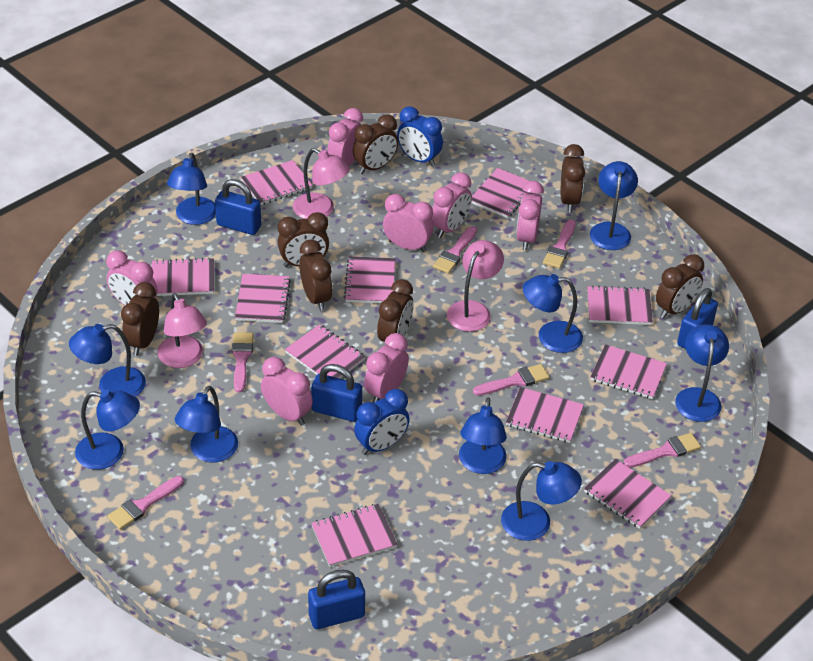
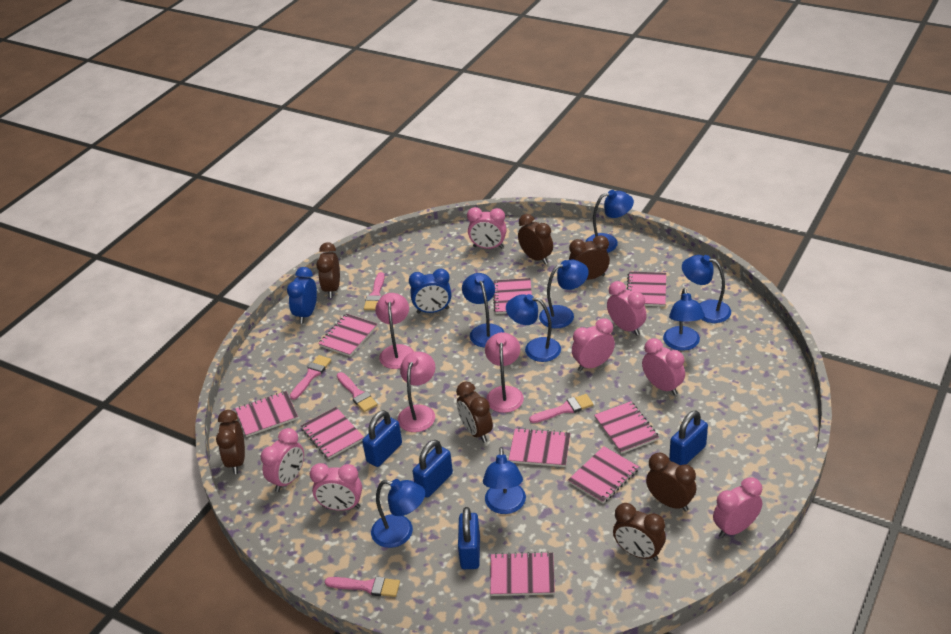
blue lamp: 9 -> 8
pink brush: 6 -> 5
pink notebook: 11 -> 9

